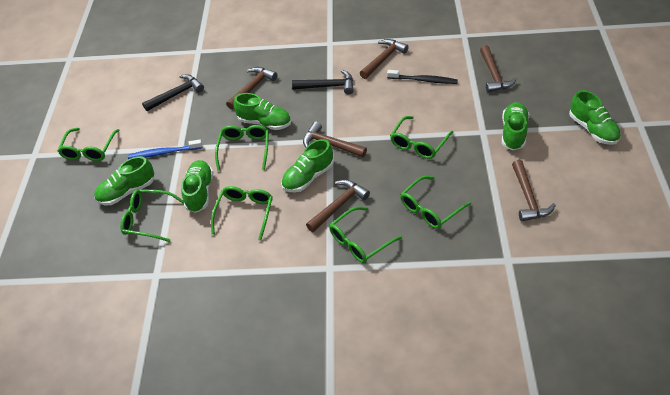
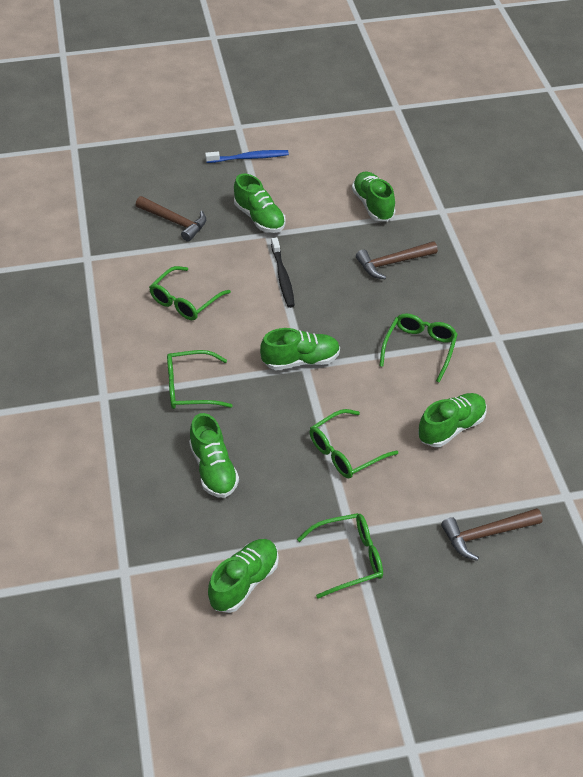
black hammer: 2 -> 0
brown hammer: 6 -> 3
green glasses: 7 -> 5

